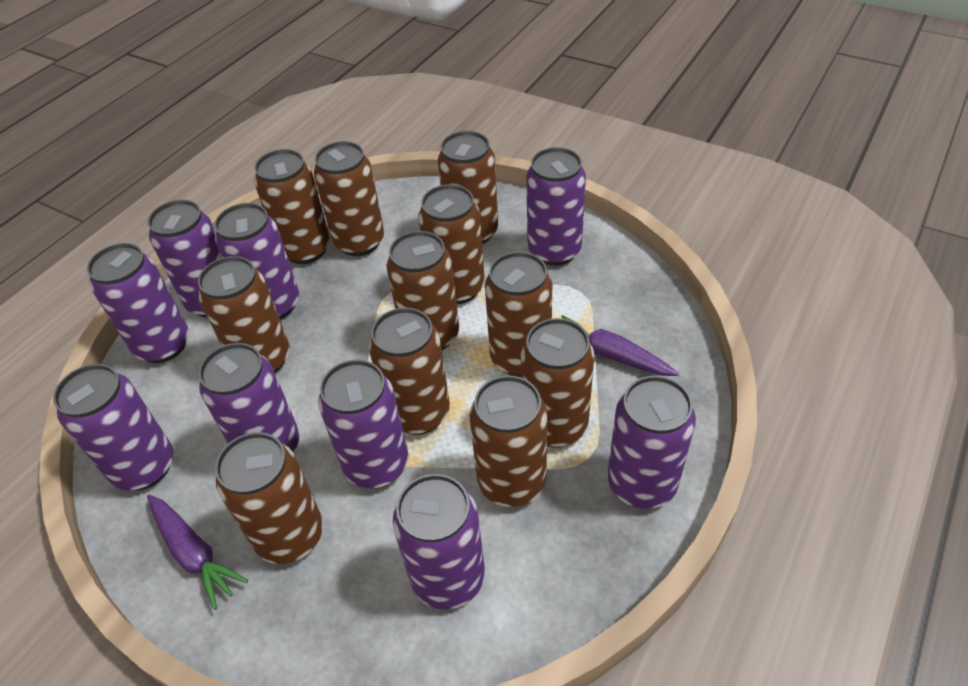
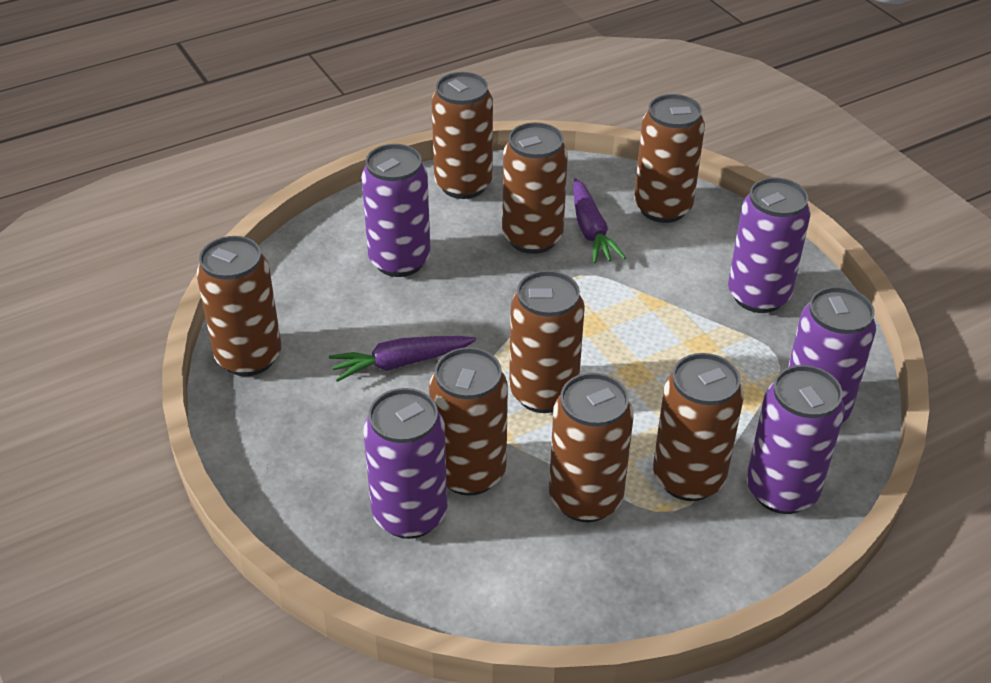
brown can: 11 -> 8
purple can: 9 -> 5

